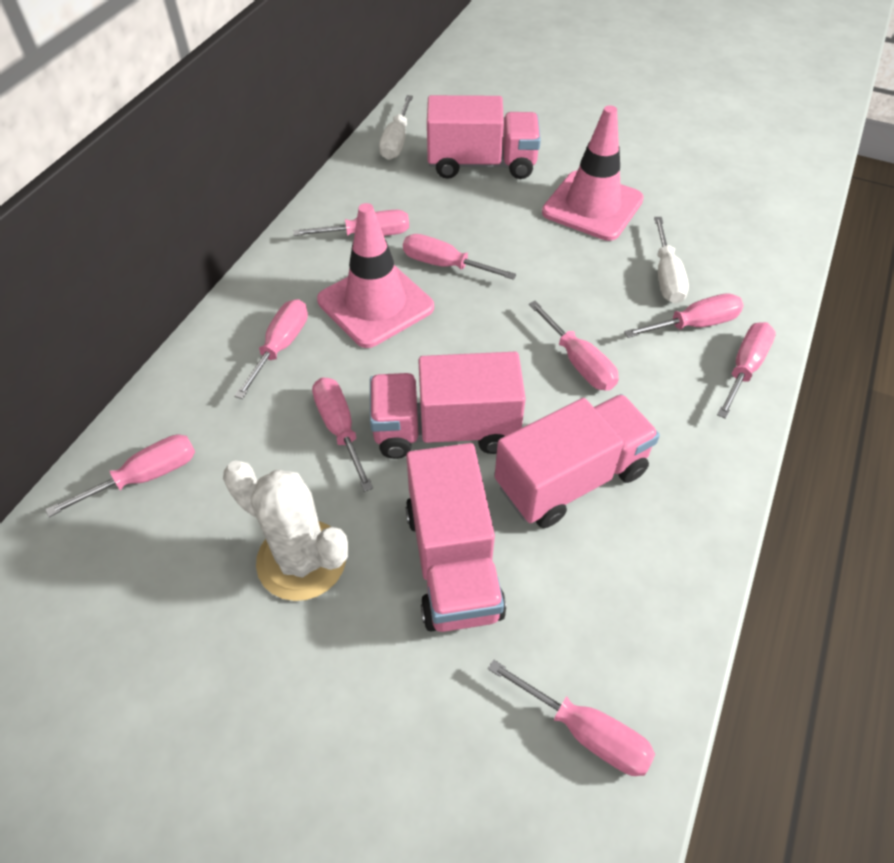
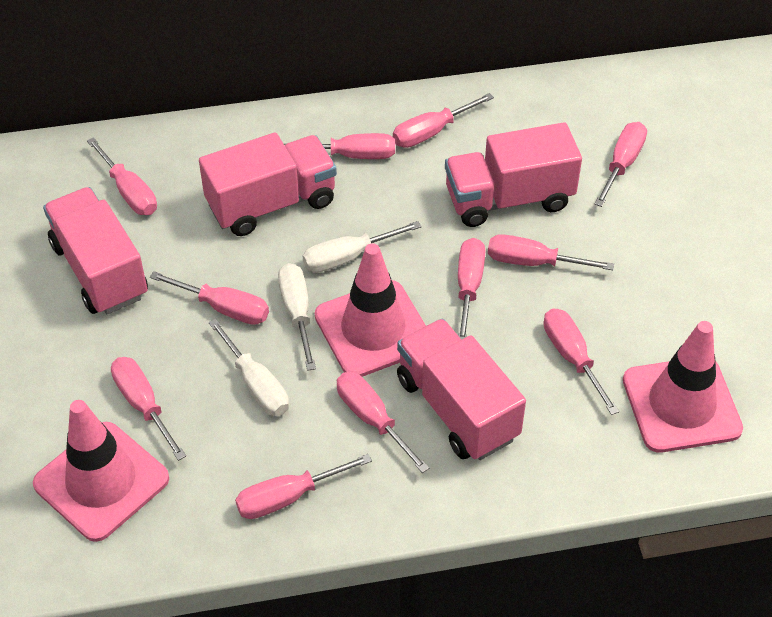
pink screwdriver: 9 -> 11
pink traffic cone: 2 -> 3
white cactus: 1 -> 0
white screwdriver: 2 -> 3

